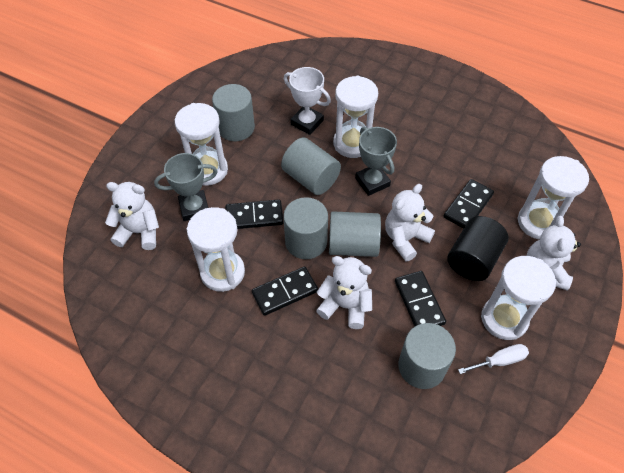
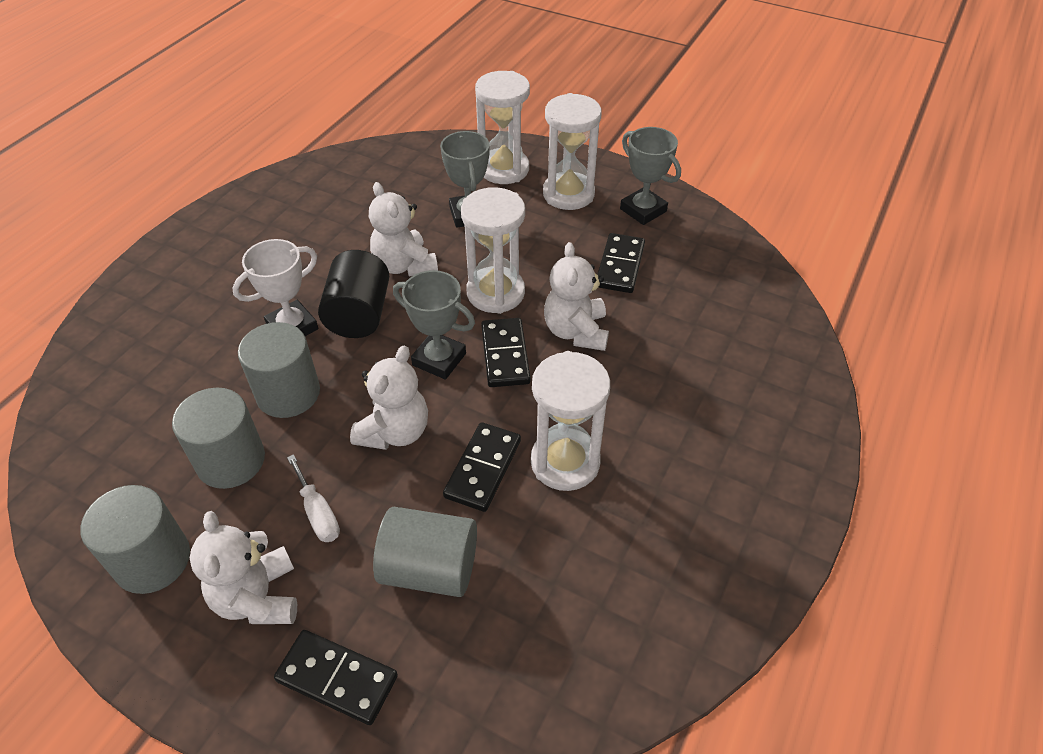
grey cylinder: 5 -> 4
grey trophy: 2 -> 3
white hourglass: 5 -> 4

